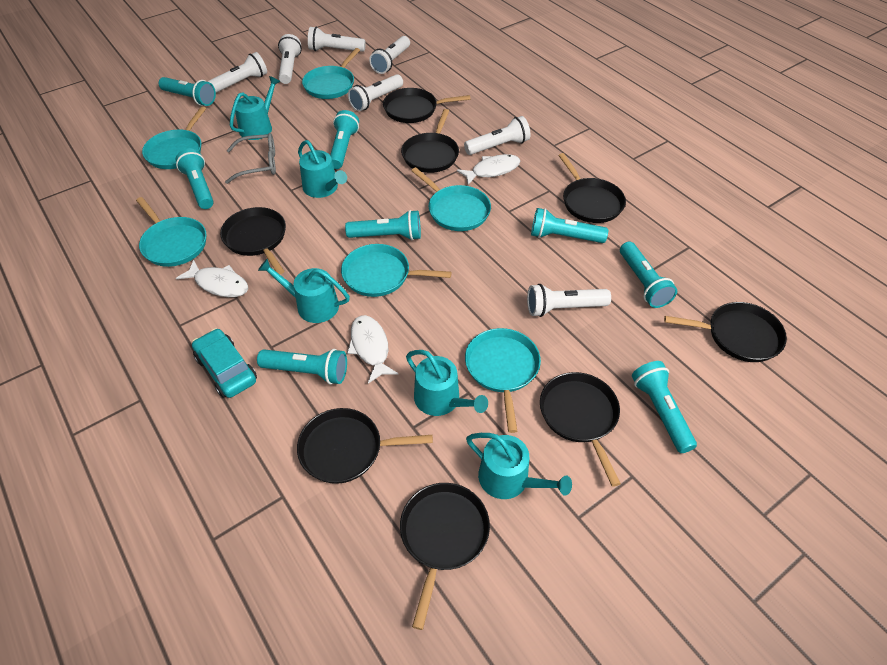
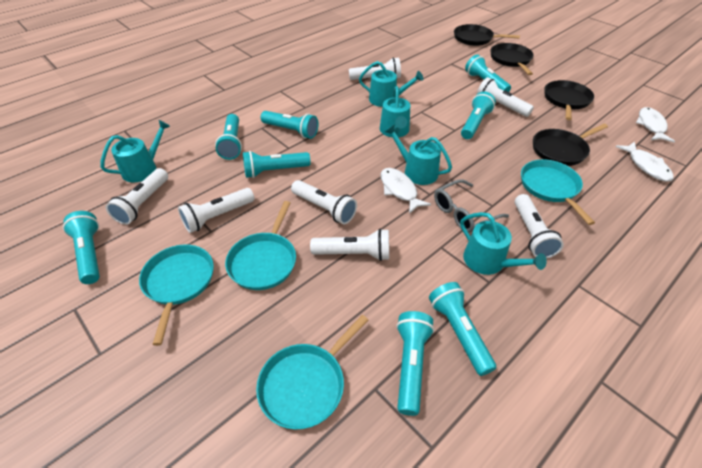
black pan: 8 -> 4
turquoise car: 1 -> 0
turquoise pan: 6 -> 4

